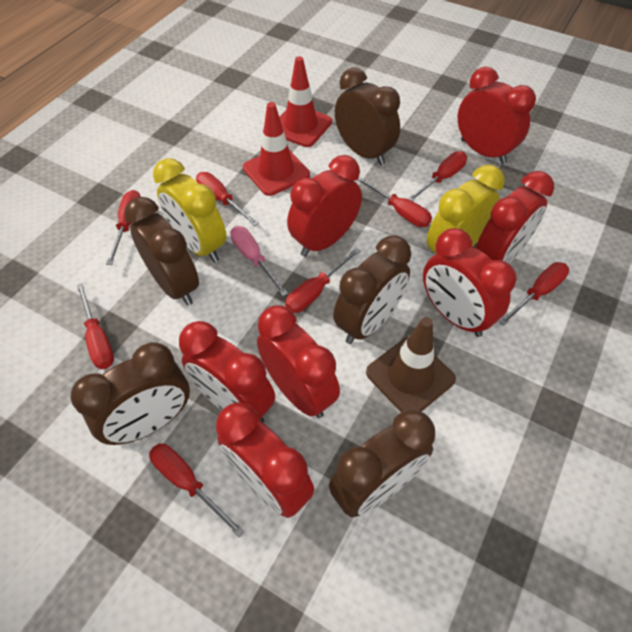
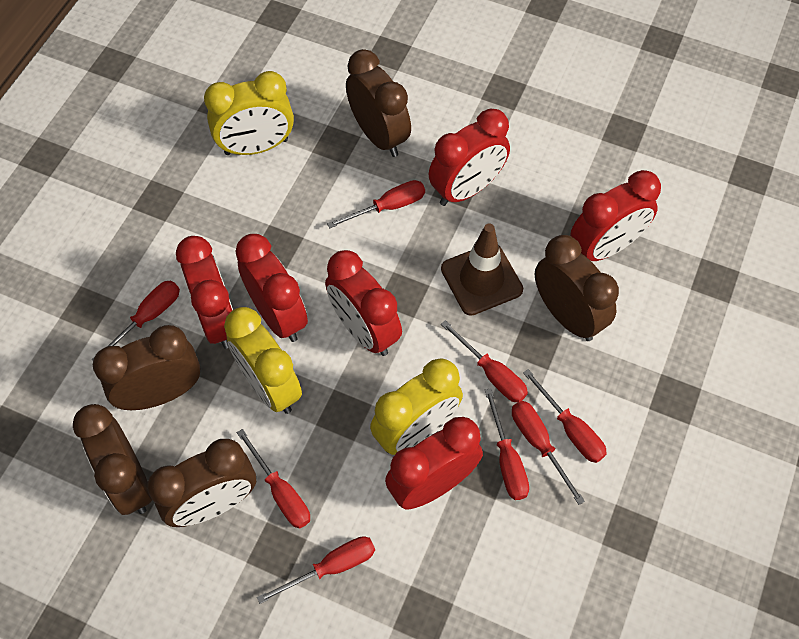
pink screwdriver: 1 -> 0
red clock: 7 -> 6
red traffic cone: 2 -> 0
yellow clock: 2 -> 3

